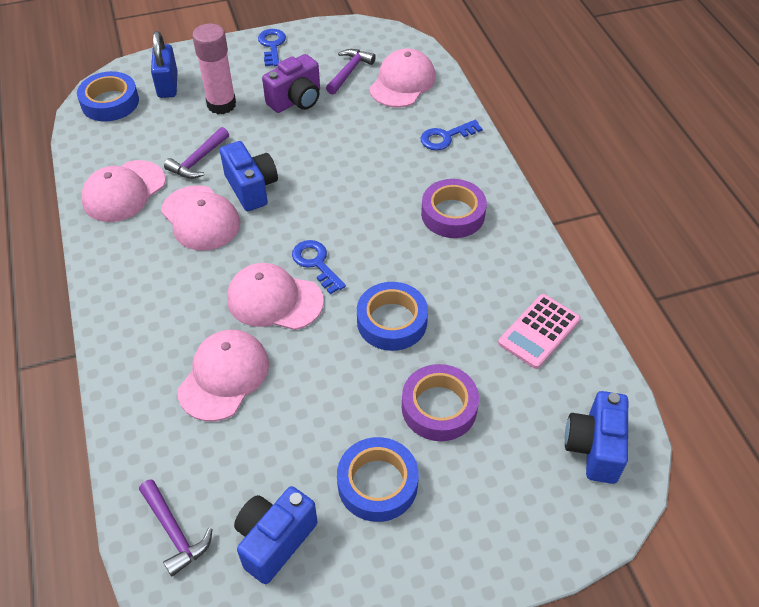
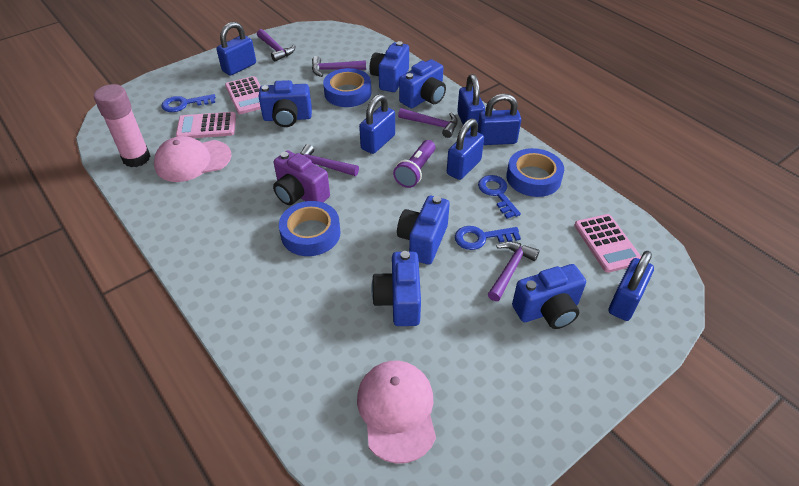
blue camera: 3 -> 6
blue padlock: 1 -> 6
pink calculator: 1 -> 3
pink cap: 5 -> 2
purple flashlight: 0 -> 1
purple hammer: 3 -> 5
purple tape: 2 -> 0

